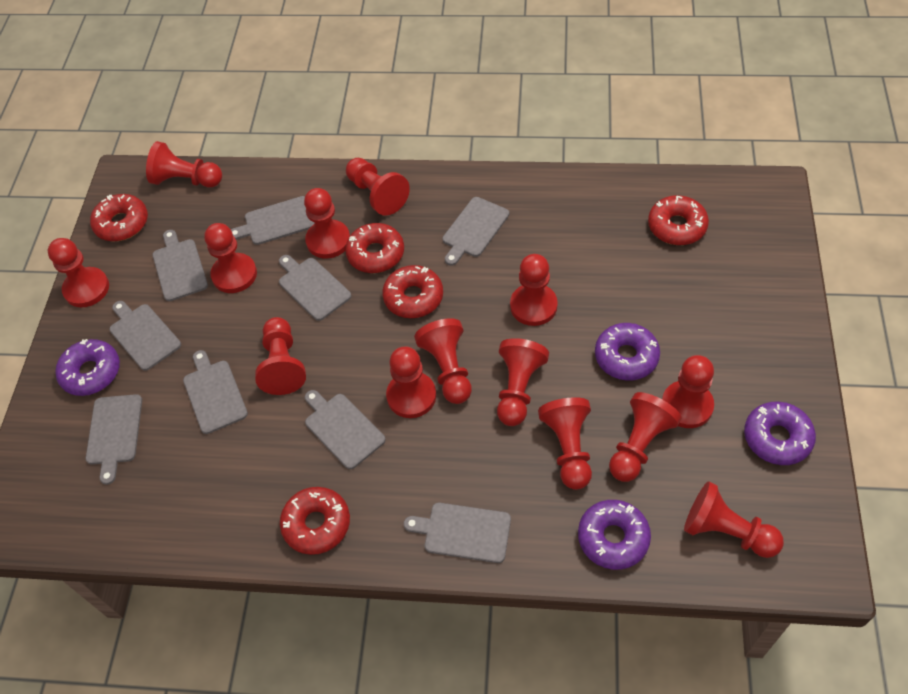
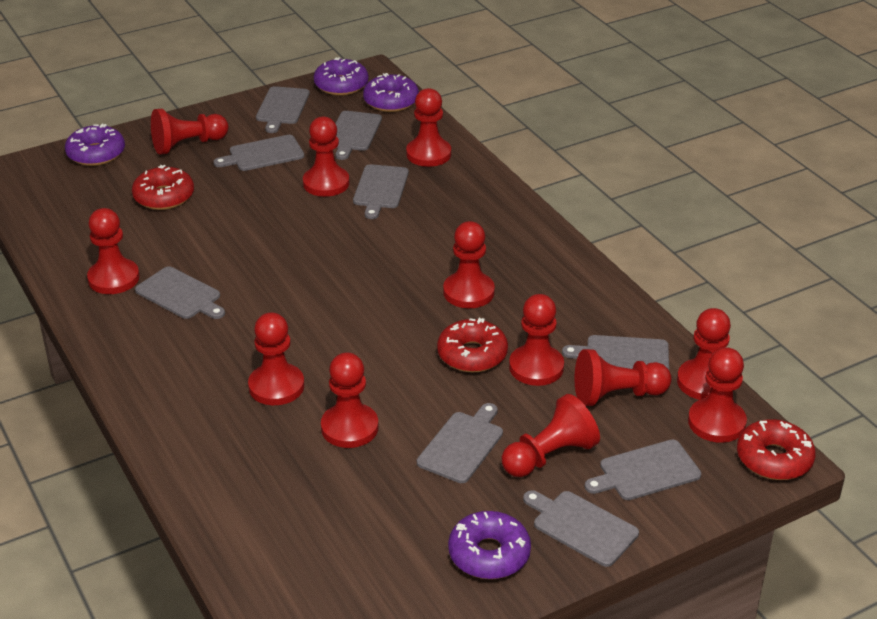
red donut: 5 -> 3
red pawn: 14 -> 12

